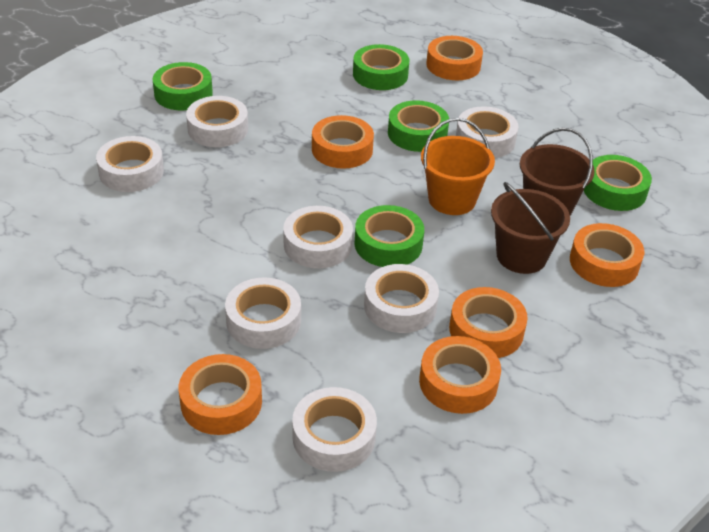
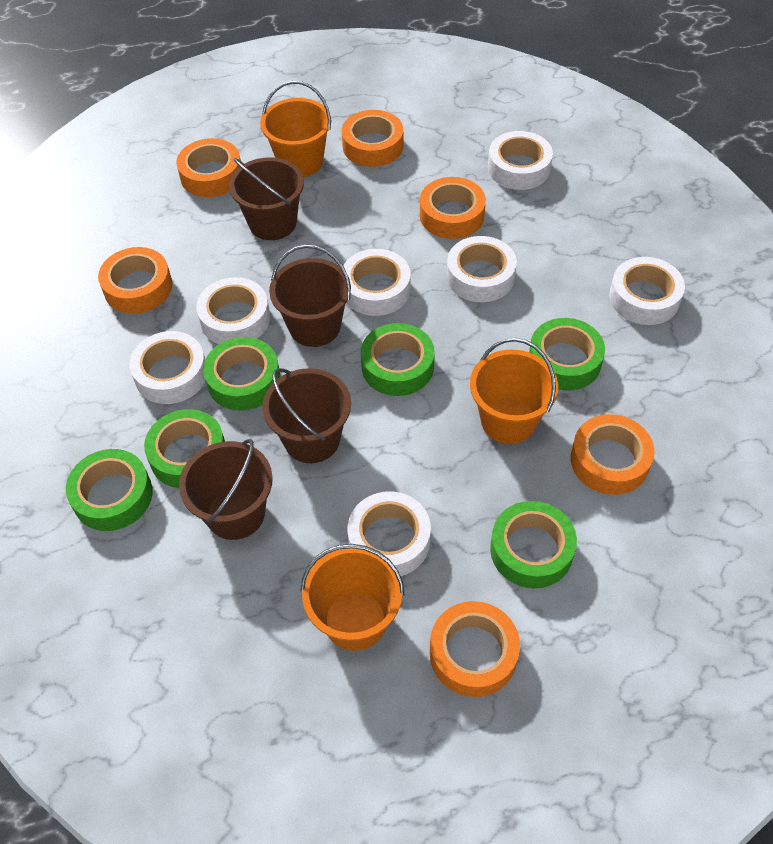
brown bucket: 2 -> 4
green tape: 5 -> 6
orange bucket: 1 -> 3

